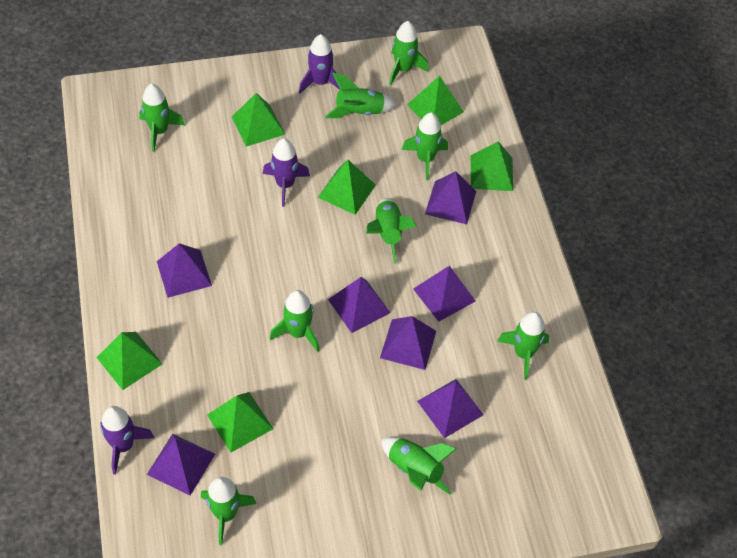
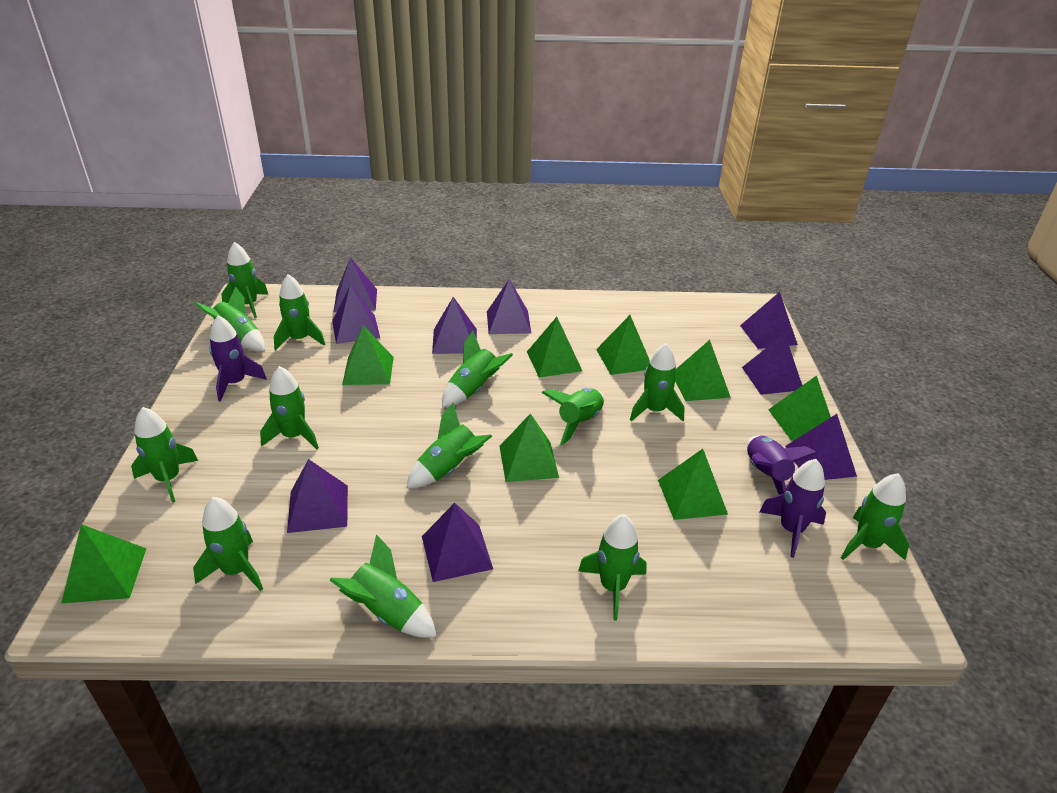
green pyramid: 6 -> 8
green rocket: 9 -> 13
purple pyramid: 7 -> 9

